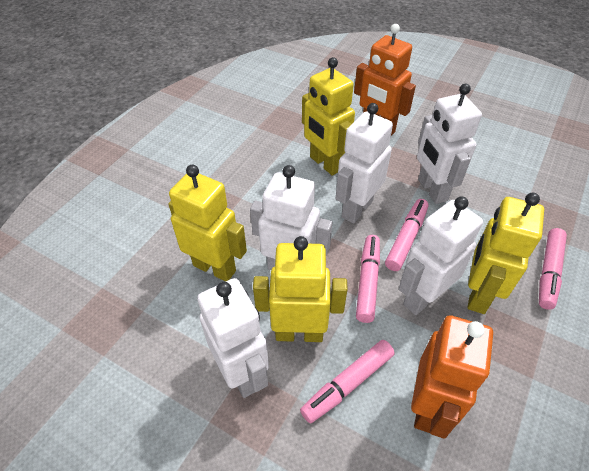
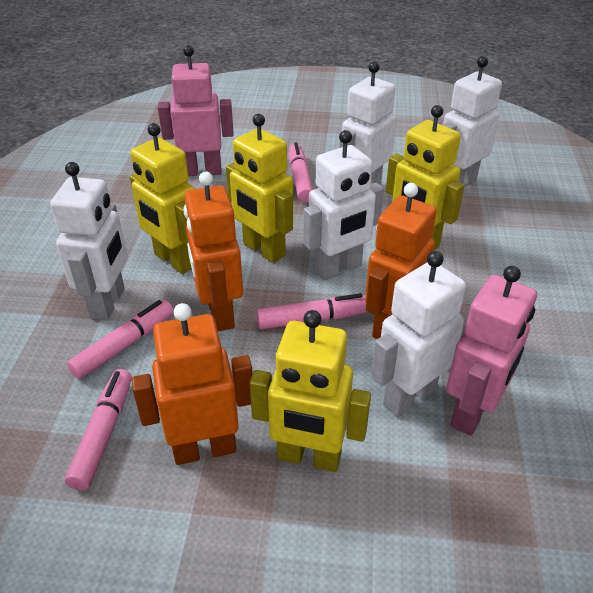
orange robot: 2 -> 3
pink robot: 0 -> 2

